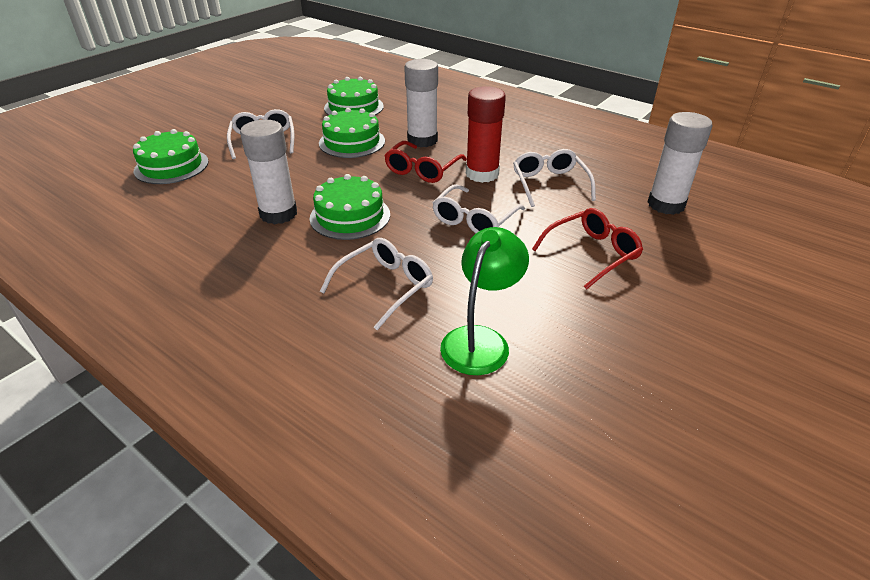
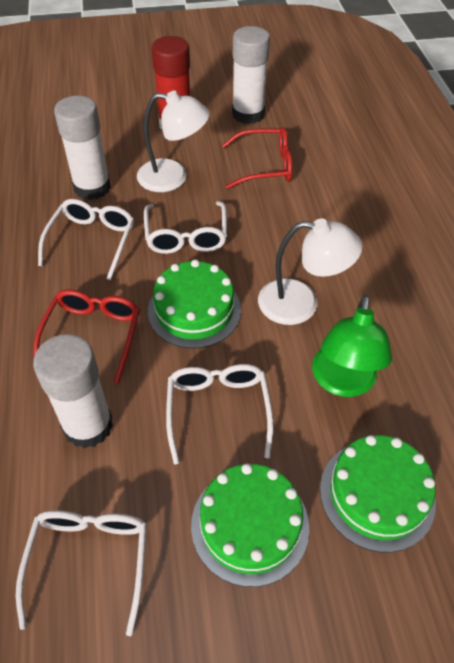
green cake: 4 -> 3
white lamp: 0 -> 2

